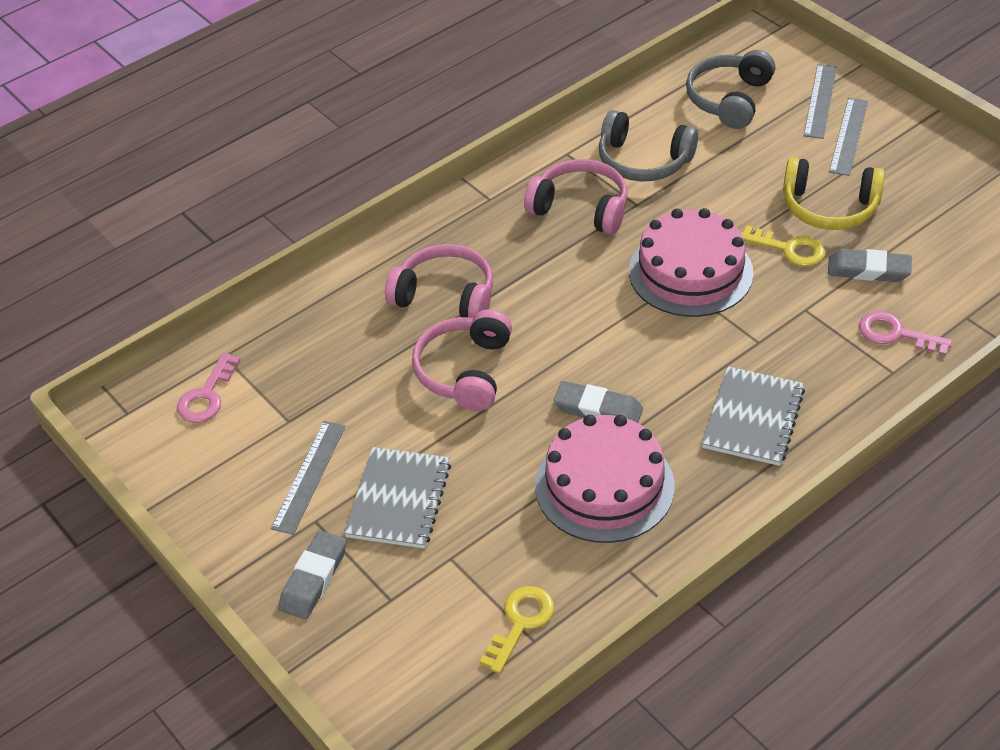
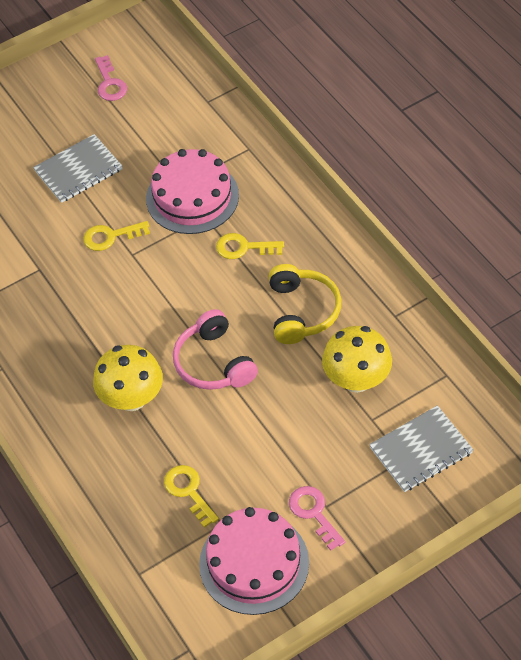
grey eraser: 3 -> 0
grey headphones: 2 -> 0
grey ruler: 3 -> 0
pink headphones: 3 -> 1
yellow key: 2 -> 3
yellow mushroom: 0 -> 2

